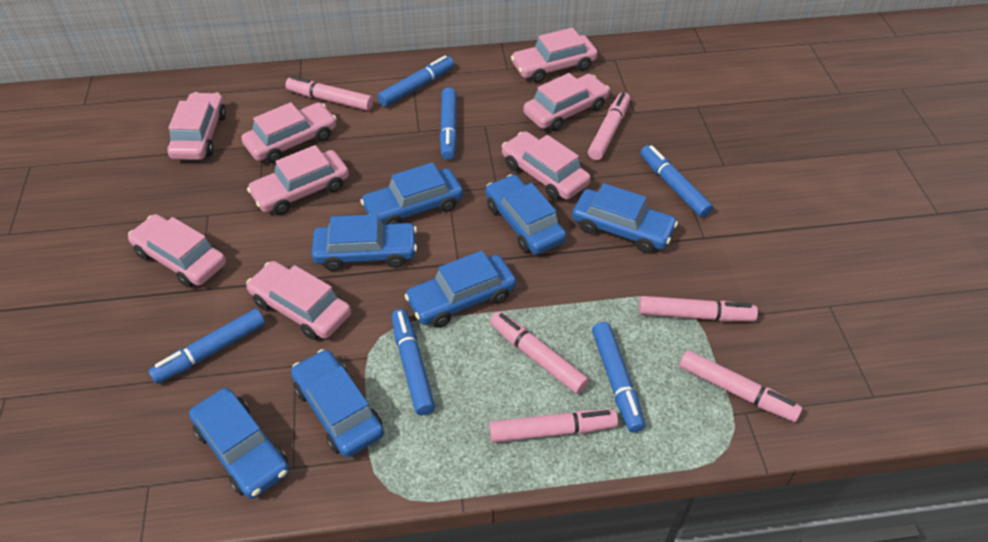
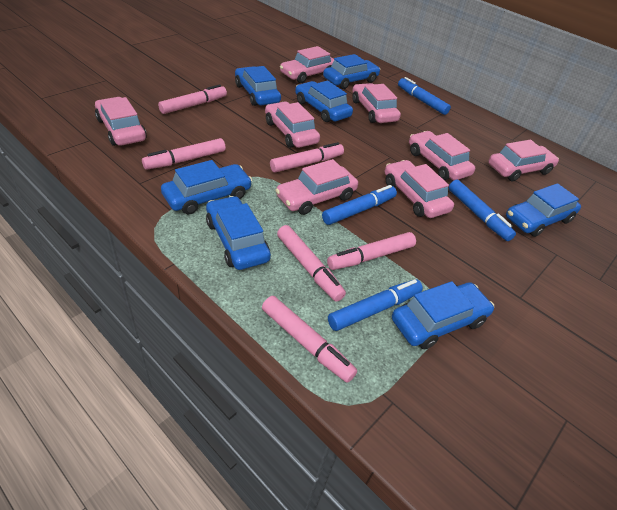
blue marker: 6 -> 4

